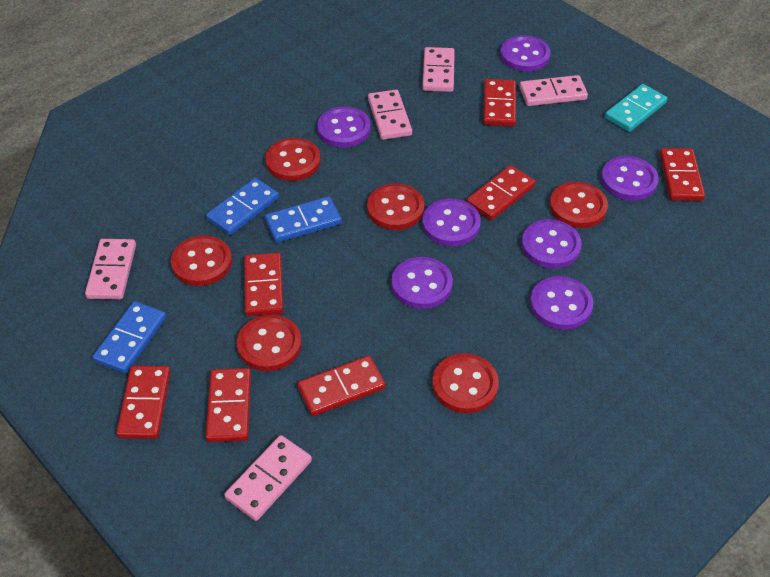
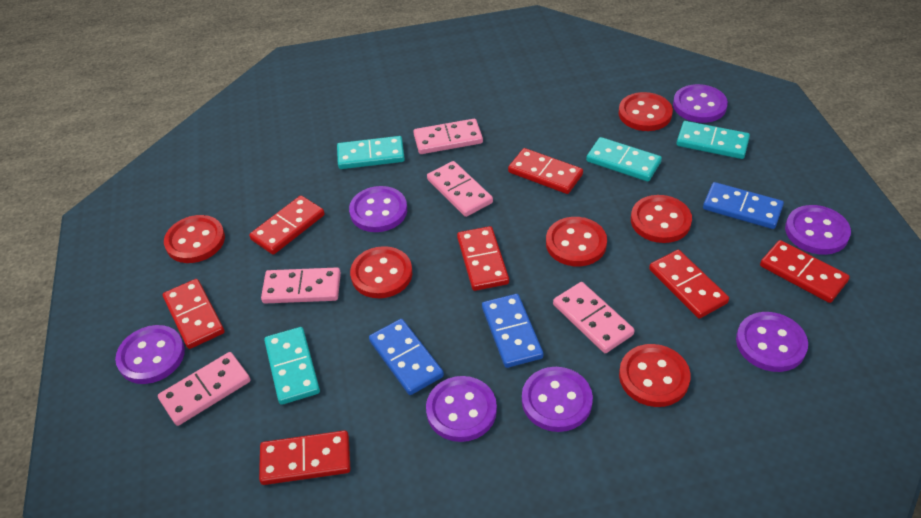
turquoise domino: 1 -> 4

